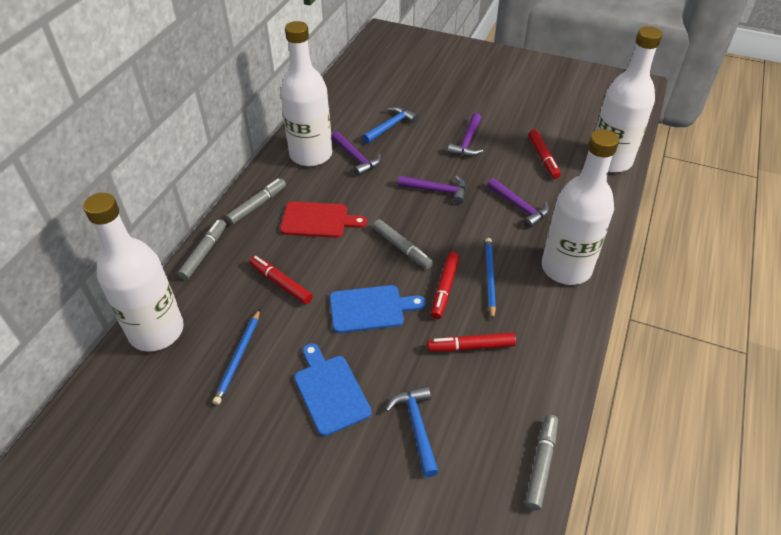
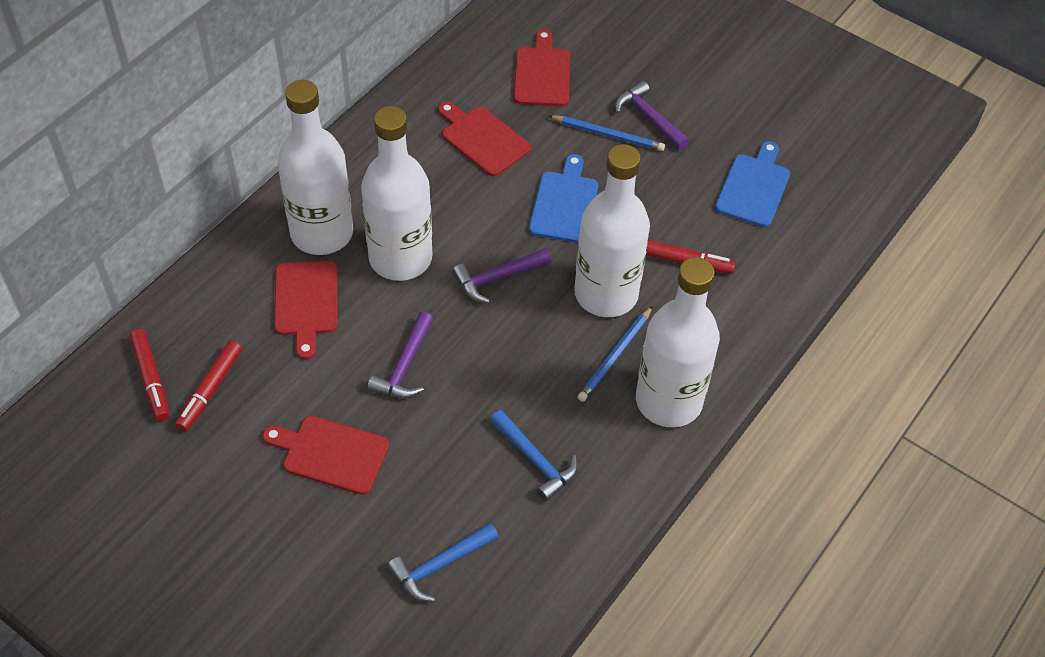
grey marker: 4 -> 0
purple hammer: 4 -> 3
red cutting board: 1 -> 4
red marker: 4 -> 3

